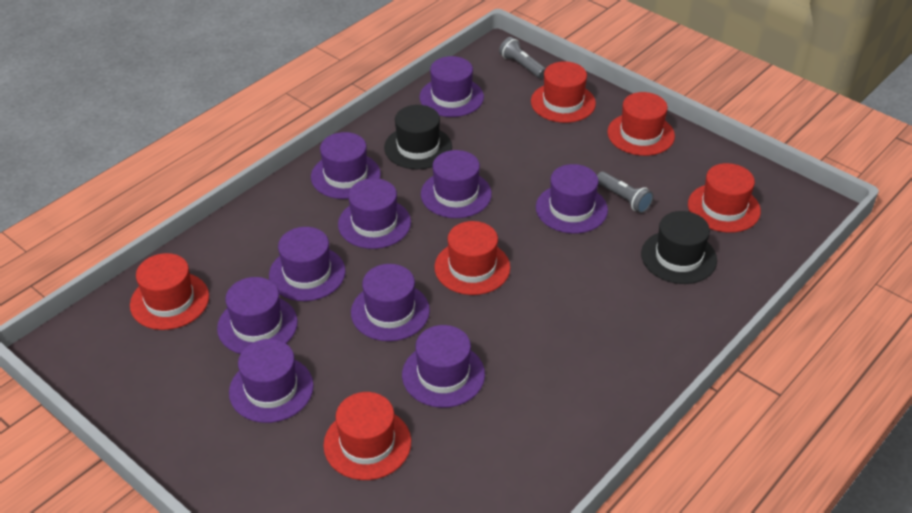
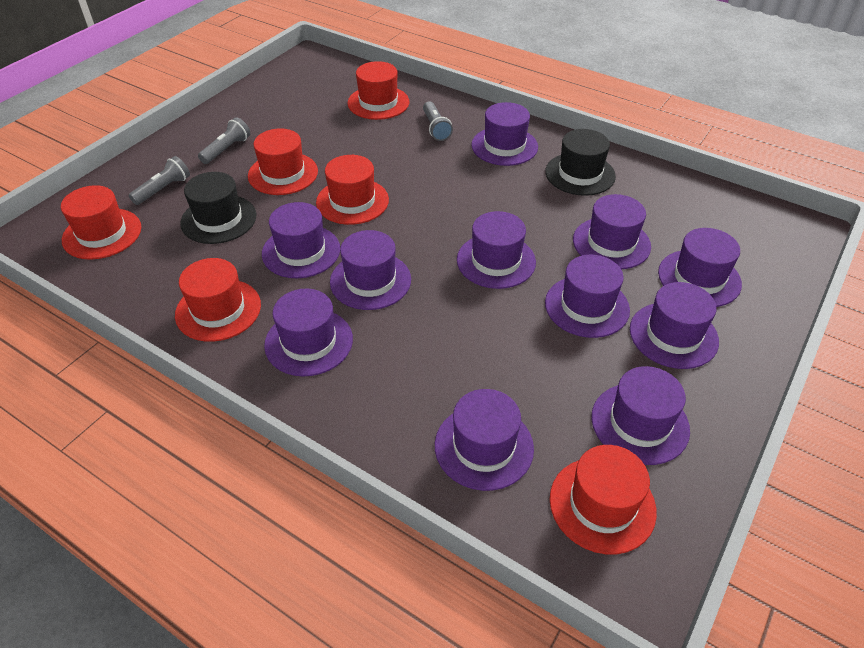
grey flashlight: 2 -> 3
purple hat: 10 -> 11

